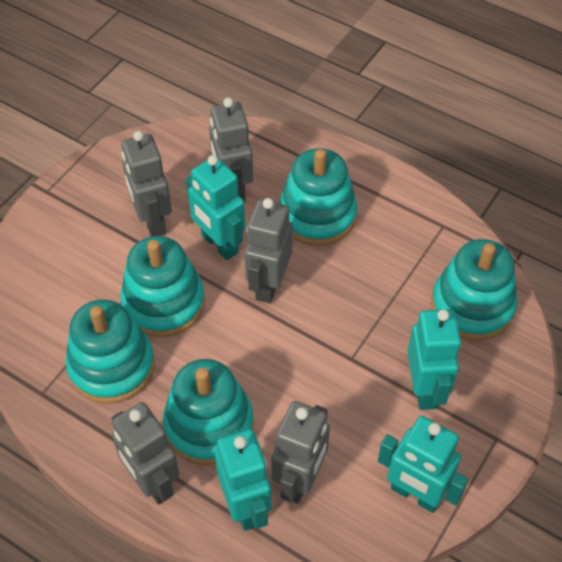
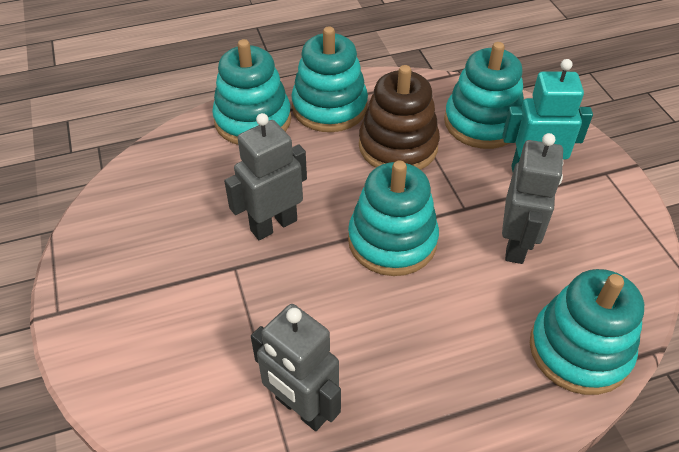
brown stacking toy: 0 -> 1
grey robot: 5 -> 3
turquoise robot: 4 -> 1

